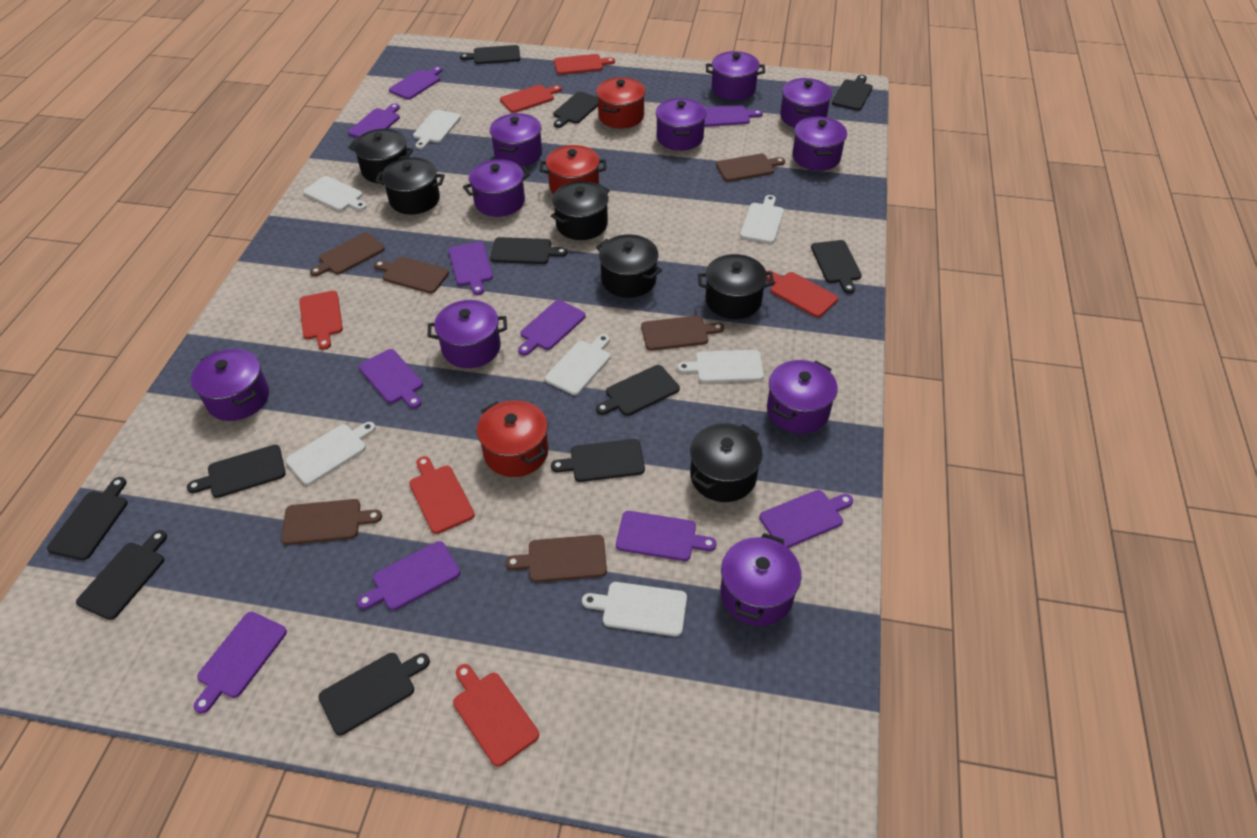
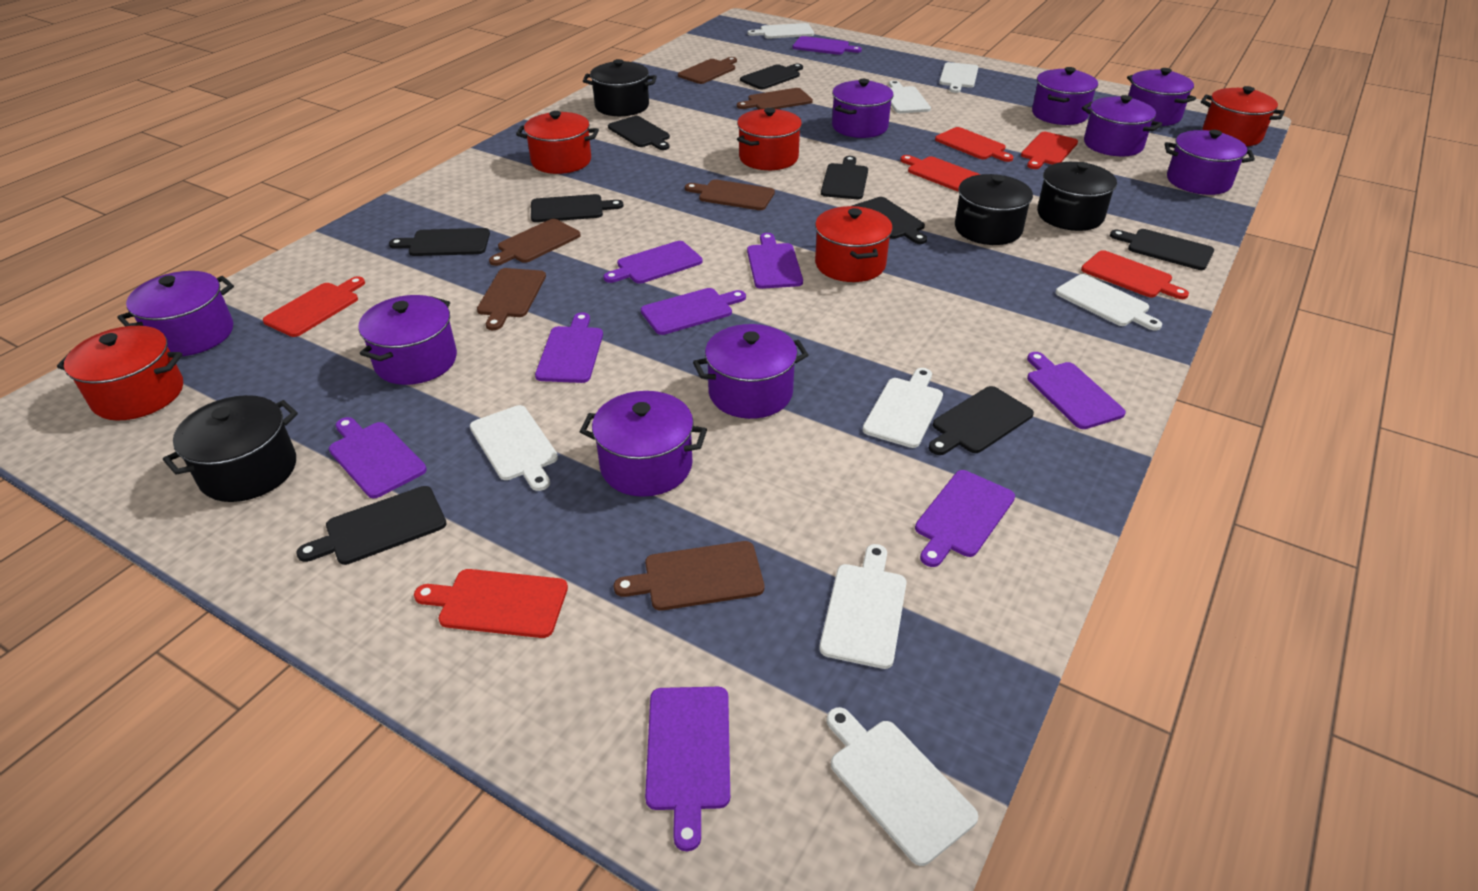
black cutting board: 11 -> 9
black pot: 6 -> 4
purple cutting board: 10 -> 9
purple pot: 10 -> 9
red pot: 3 -> 5
white cutting board: 7 -> 8

